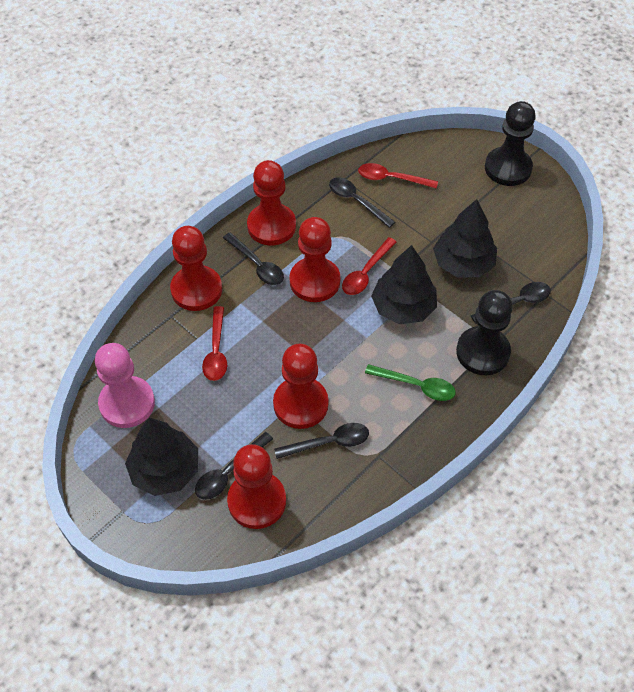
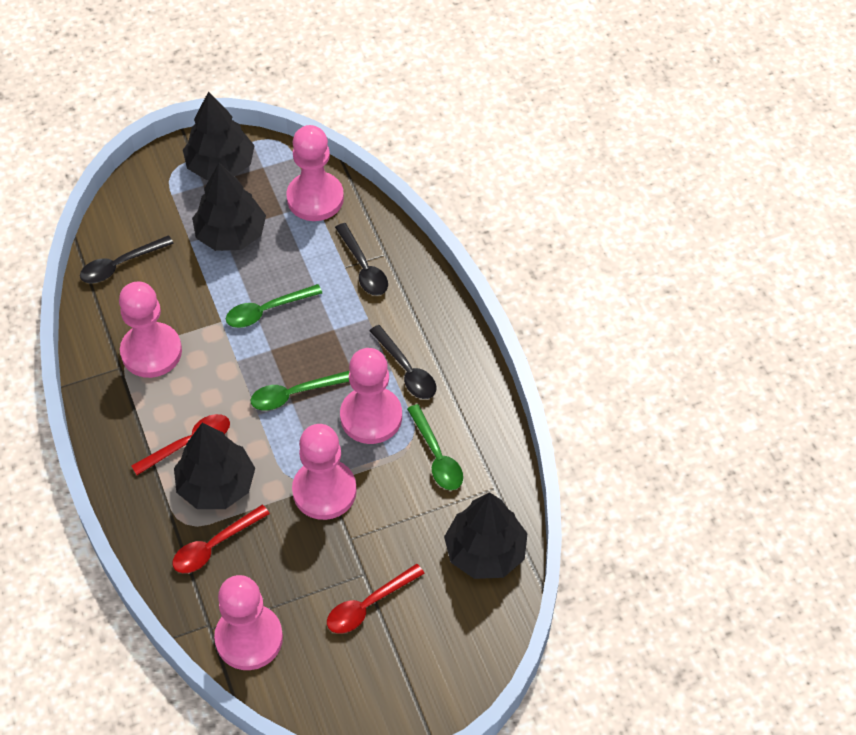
black pawn: 2 -> 0
black spoon: 5 -> 3
black tree: 3 -> 4
green spoon: 1 -> 3
pink pawn: 1 -> 5
red pawn: 5 -> 0

